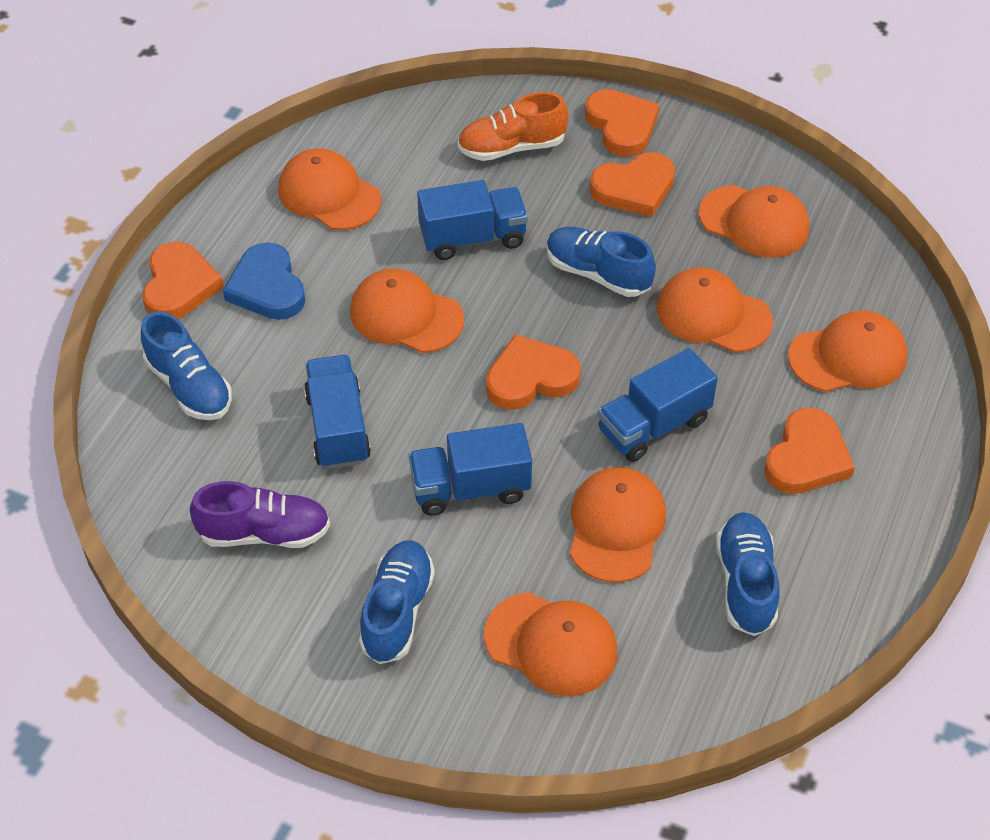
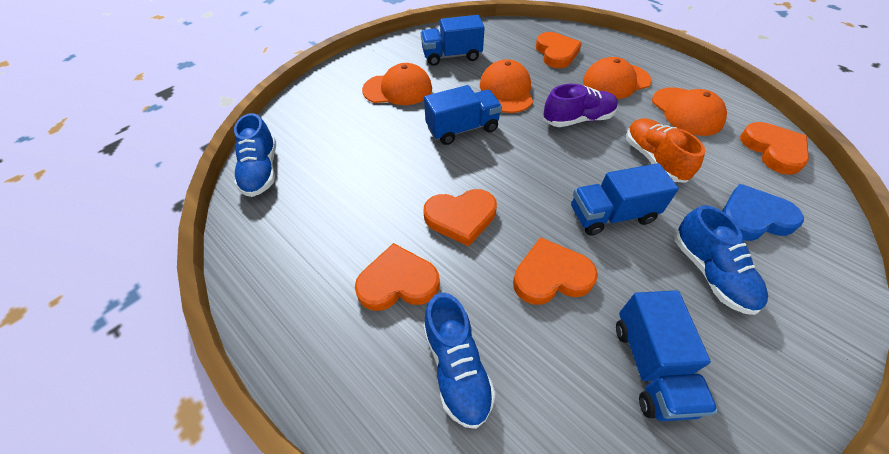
blue shoe: 4 -> 3
orange cap: 7 -> 4

